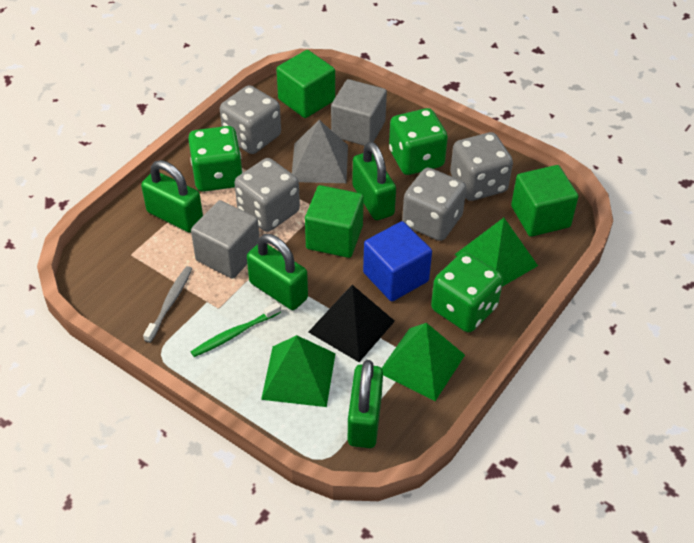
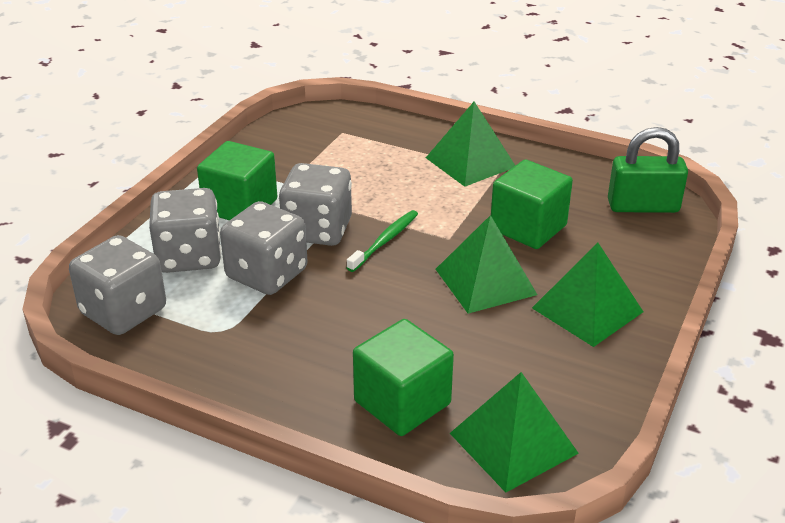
black pyramid: 1 -> 0
blue cube: 1 -> 0
green dice: 3 -> 0
green padlock: 4 -> 1
green pyramid: 3 -> 4
grey cube: 2 -> 0
grey pyramid: 1 -> 0
grey toothbrush: 1 -> 0

